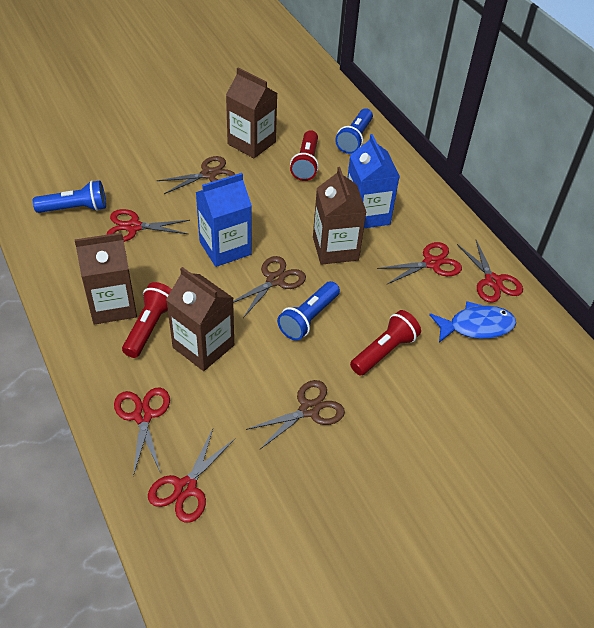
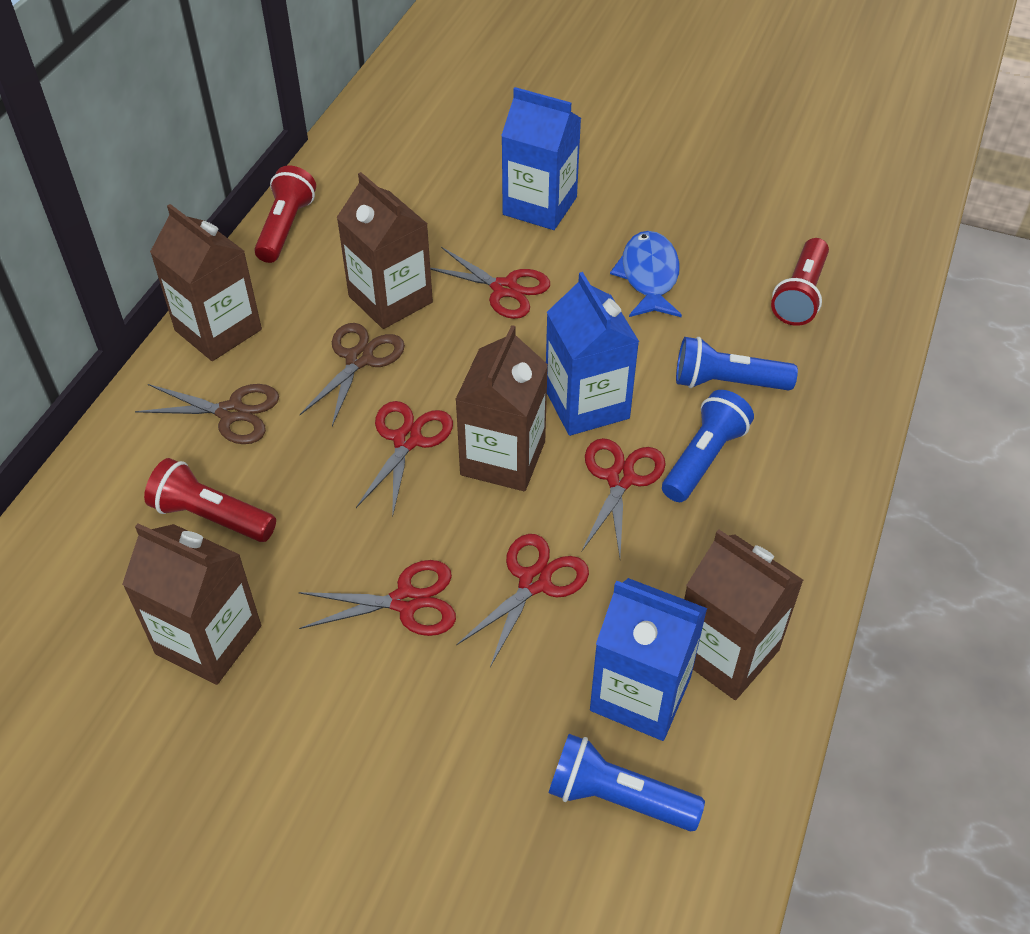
blue carton: 2 -> 3
brown carton: 4 -> 5
brown scissors: 3 -> 2

